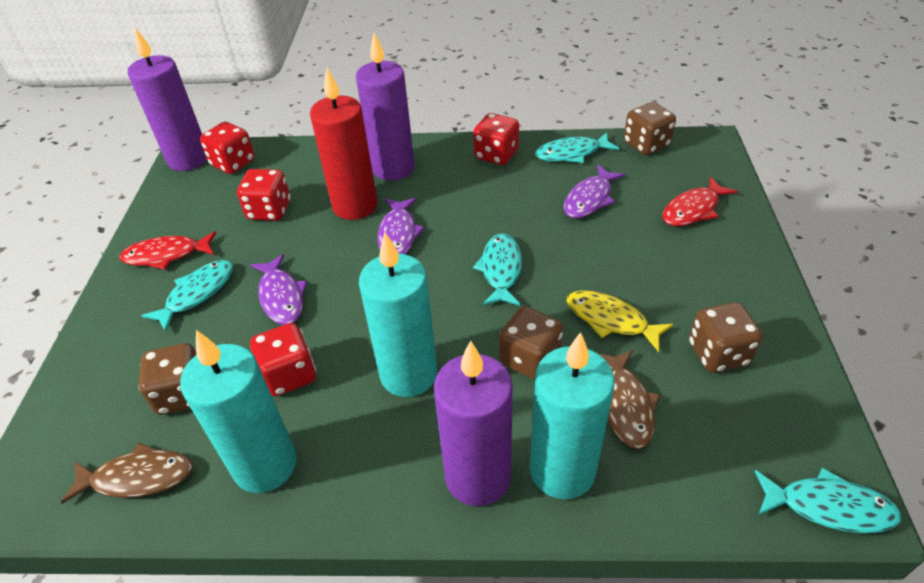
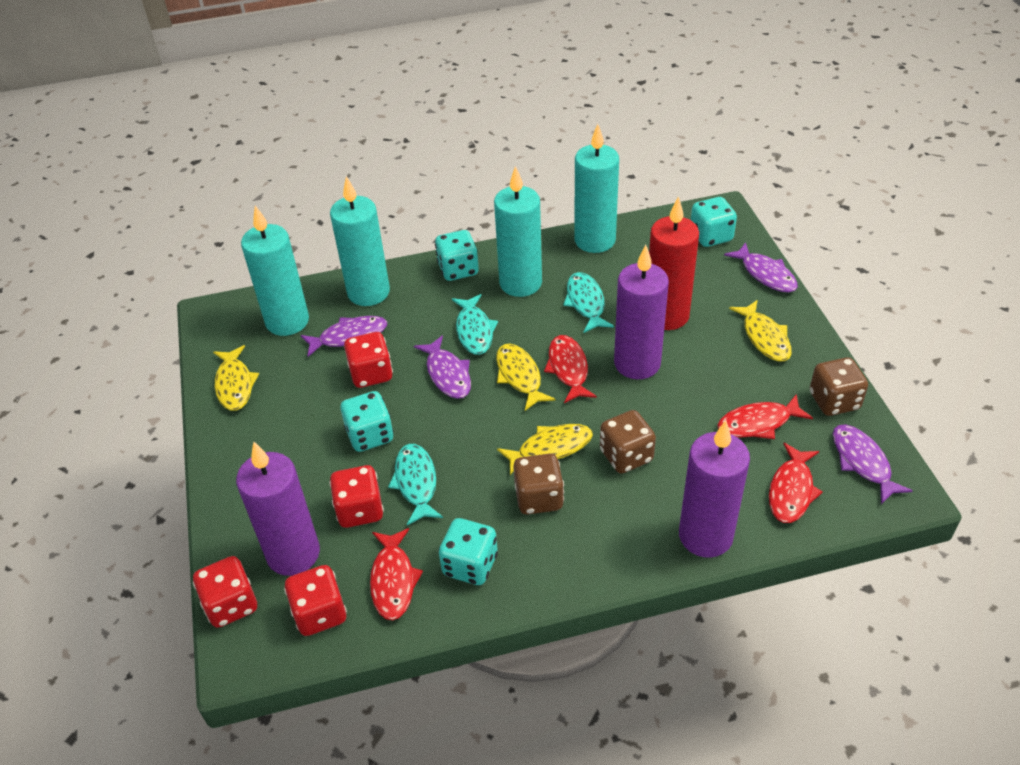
brown dice: 4 -> 3
brown fish: 2 -> 0
purple fish: 3 -> 4
red fish: 2 -> 4
turquoise candle: 3 -> 4
turquoise dice: 0 -> 4
turquoise fish: 4 -> 3
yellow fish: 1 -> 4

